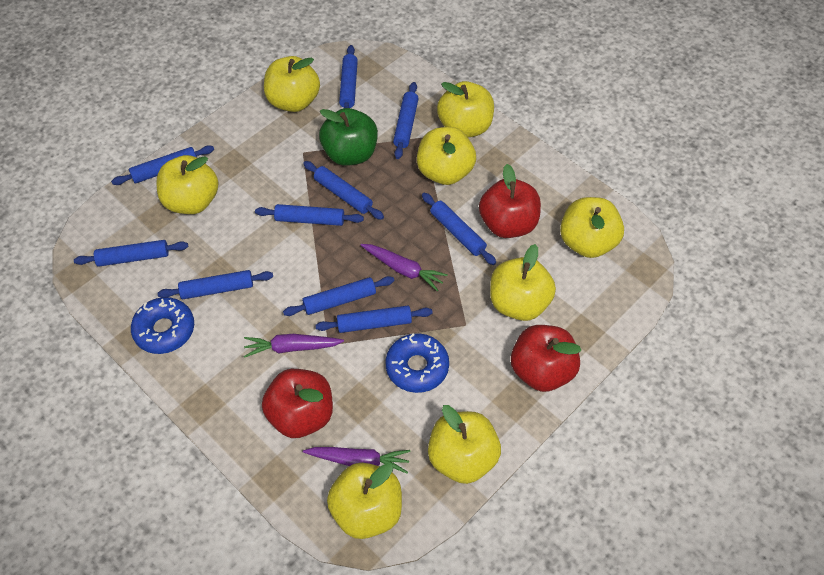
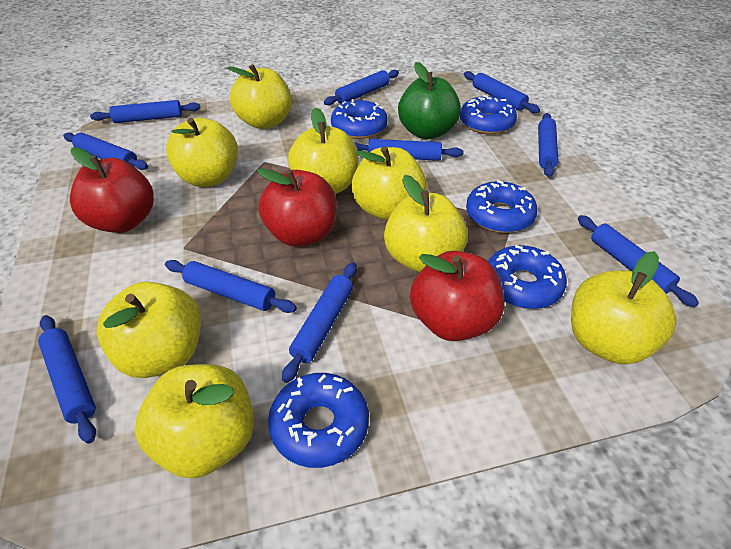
blue donut: 2 -> 5
purple carrot: 3 -> 0

